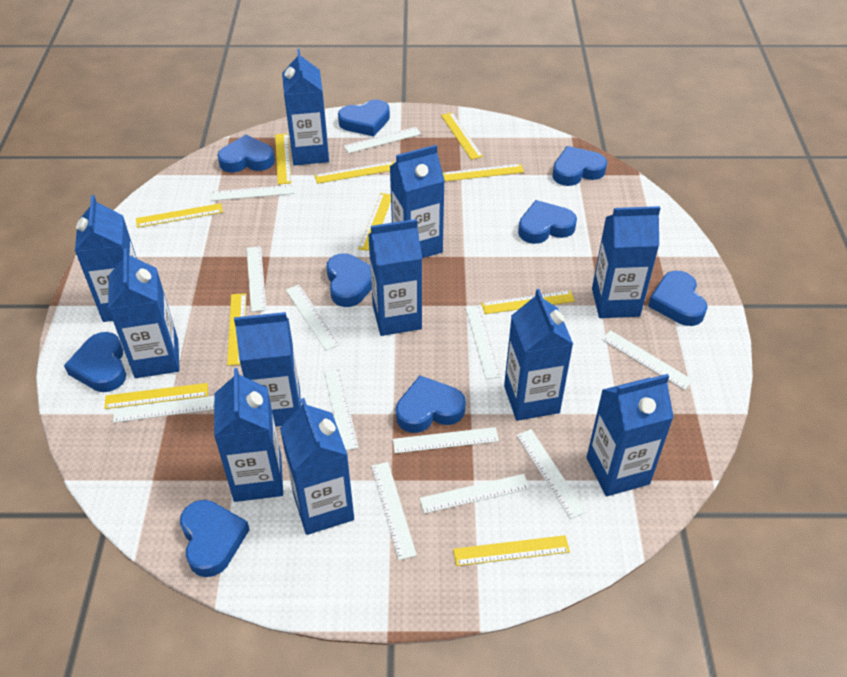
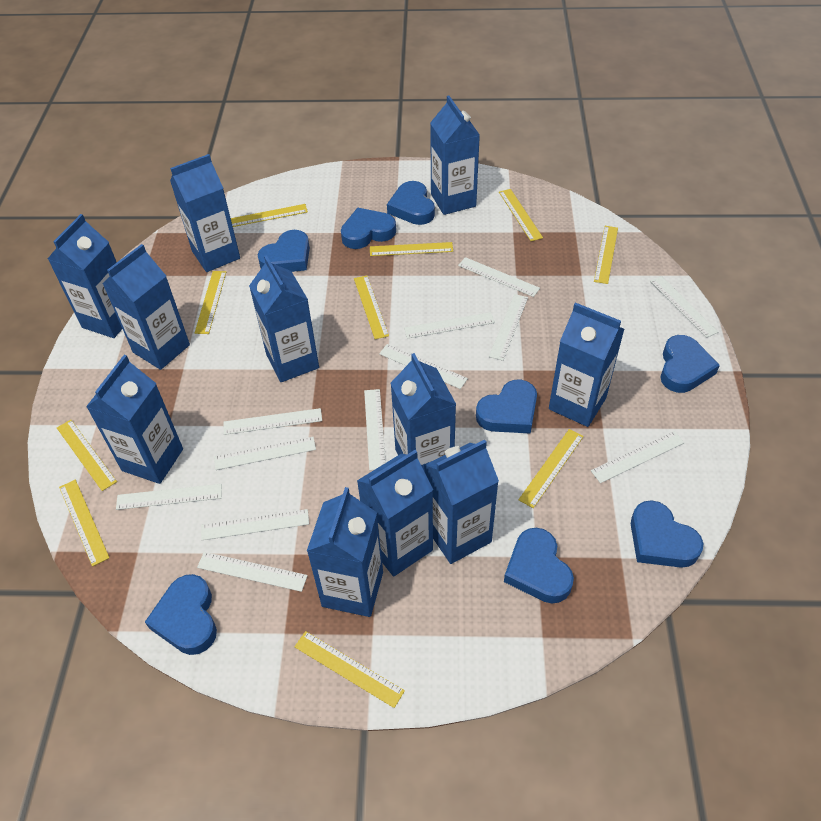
blue heart: 9 -> 8

